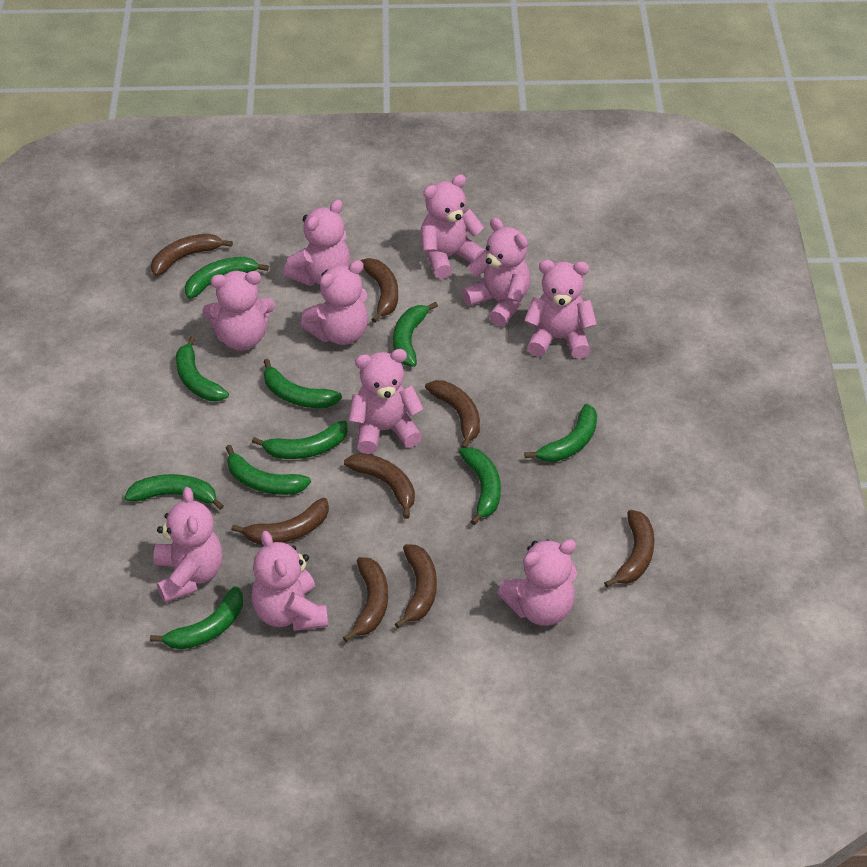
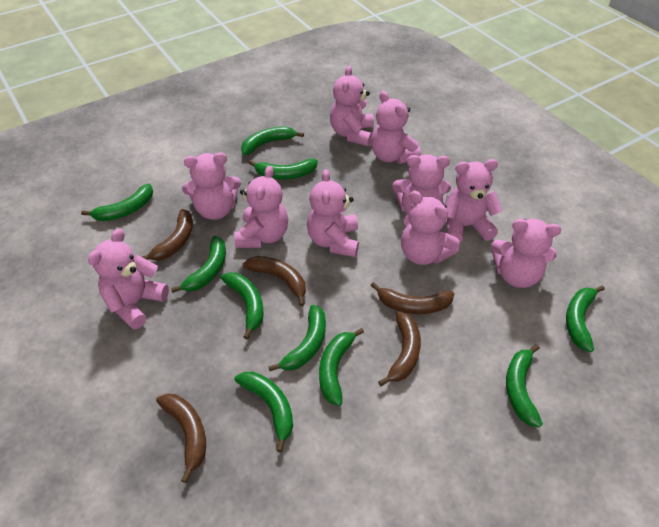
brown banana: 8 -> 5

